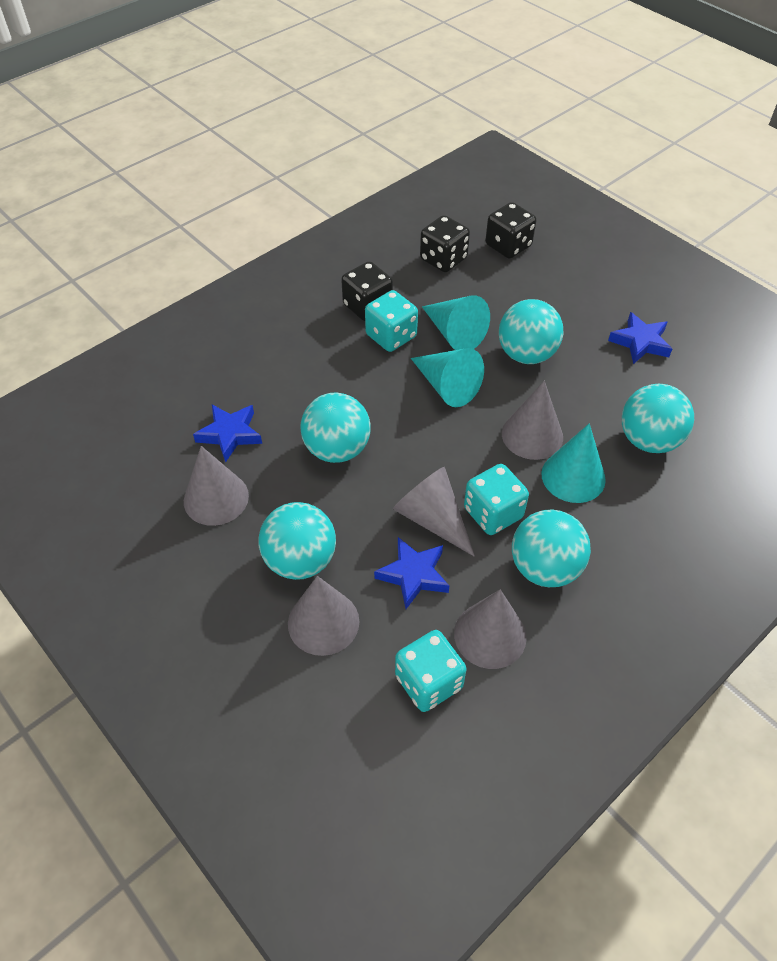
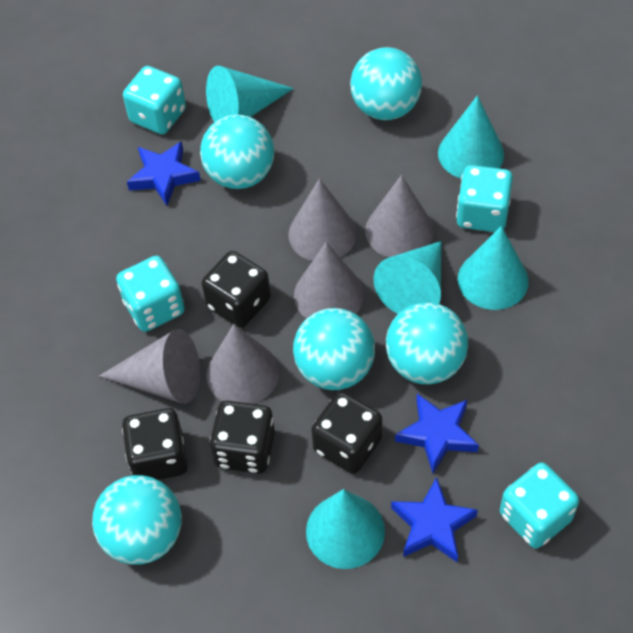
black dice: 3 -> 4
turquoise cone: 3 -> 5
turquoise dice: 3 -> 4

